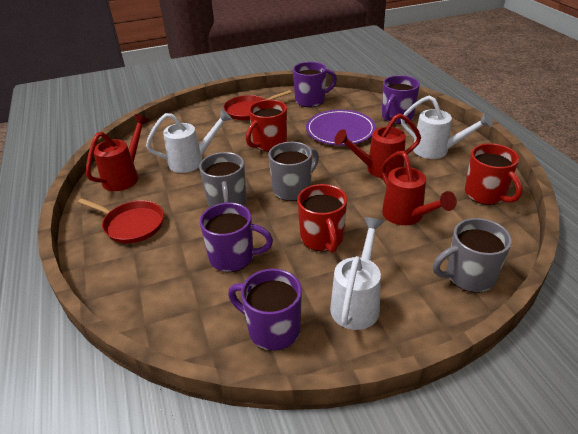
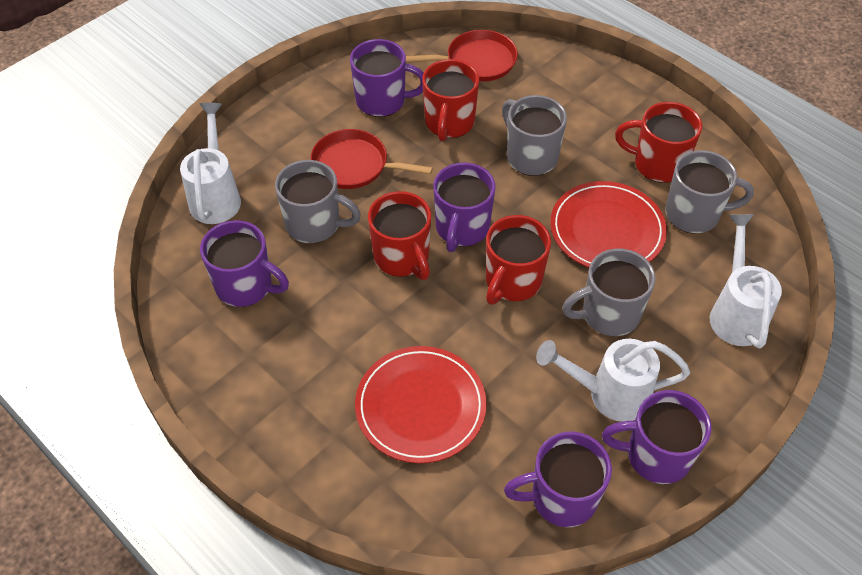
grey mug: 3 -> 4
purple mug: 4 -> 5
purple plate: 1 -> 0
red mug: 3 -> 4
red plate: 0 -> 2
red watering can: 3 -> 0

